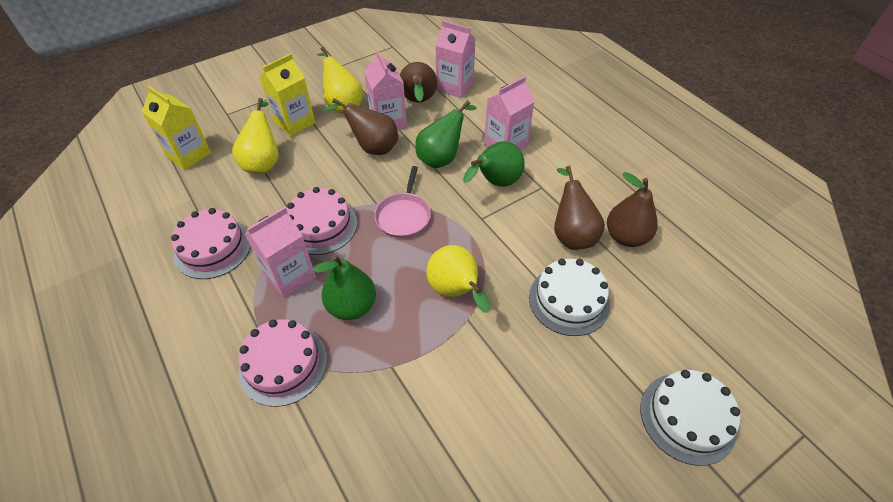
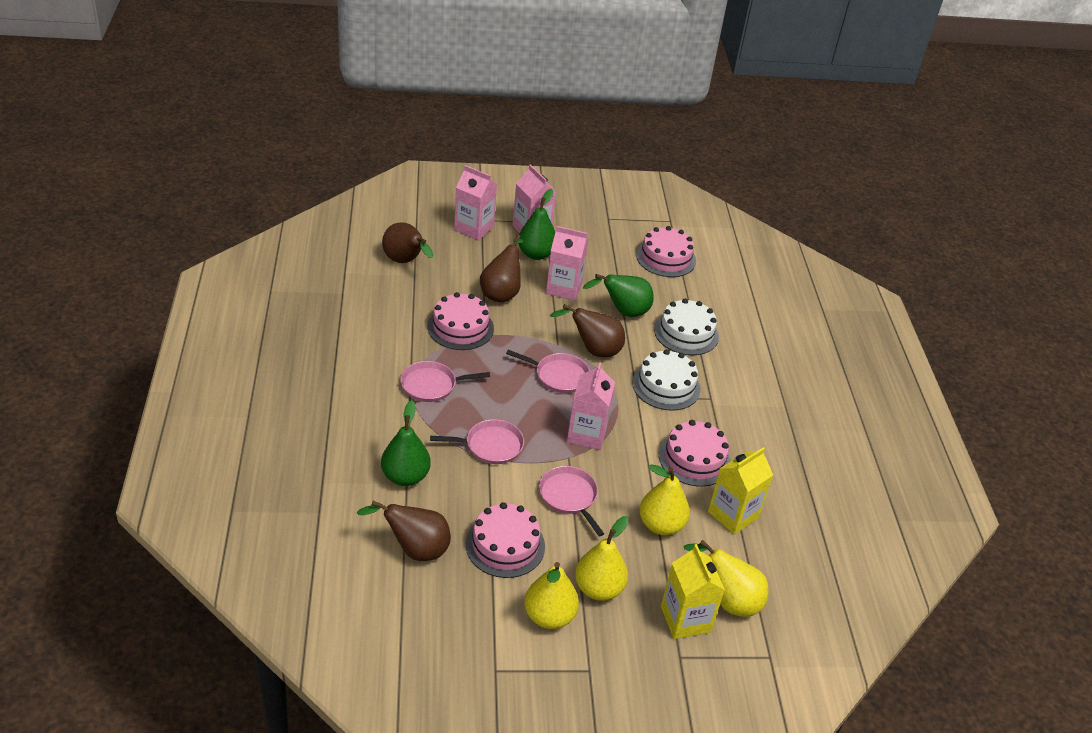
pink cake: 3 -> 4
pink pan: 1 -> 4
yellow pear: 3 -> 4

